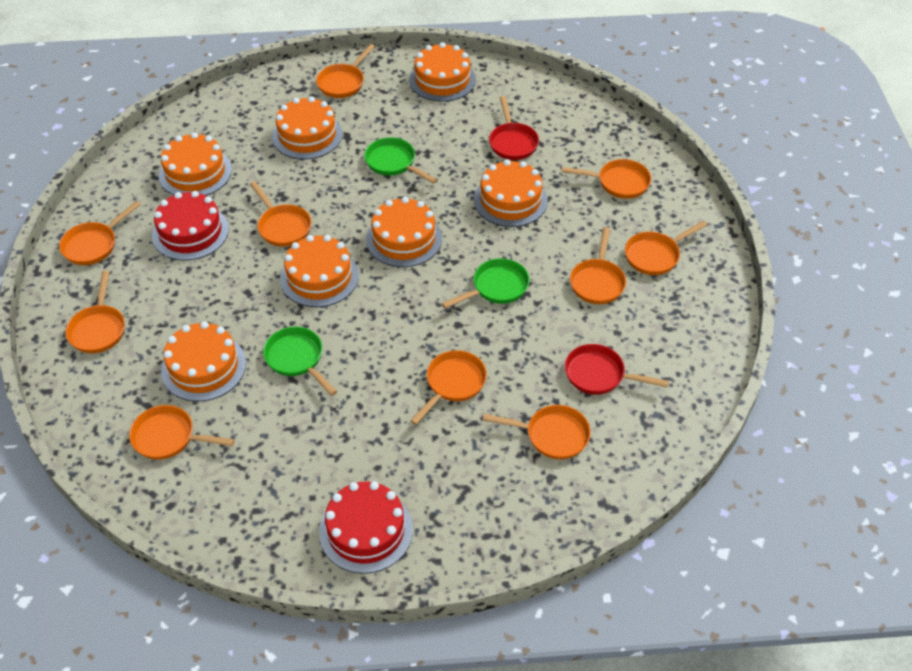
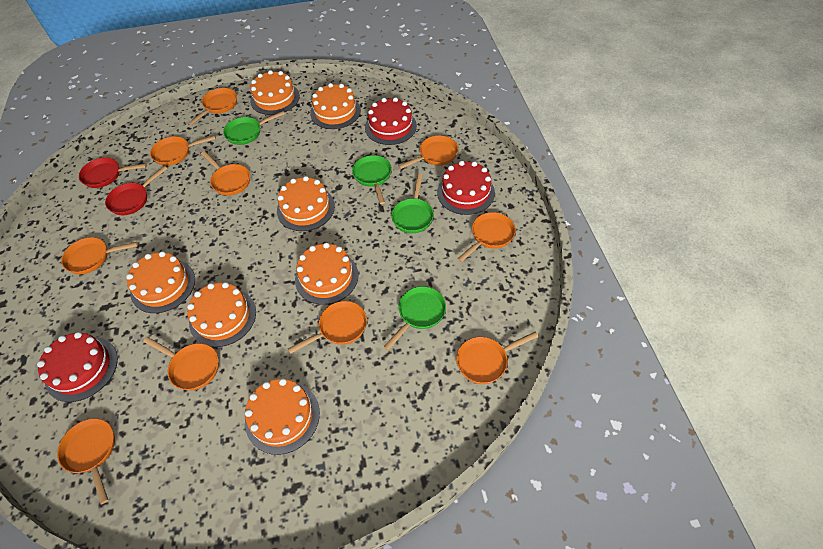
green pan: 3 -> 4
red cake: 2 -> 3

